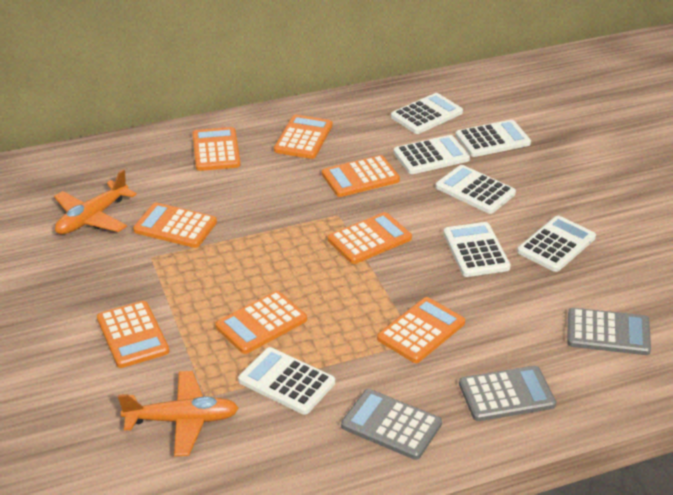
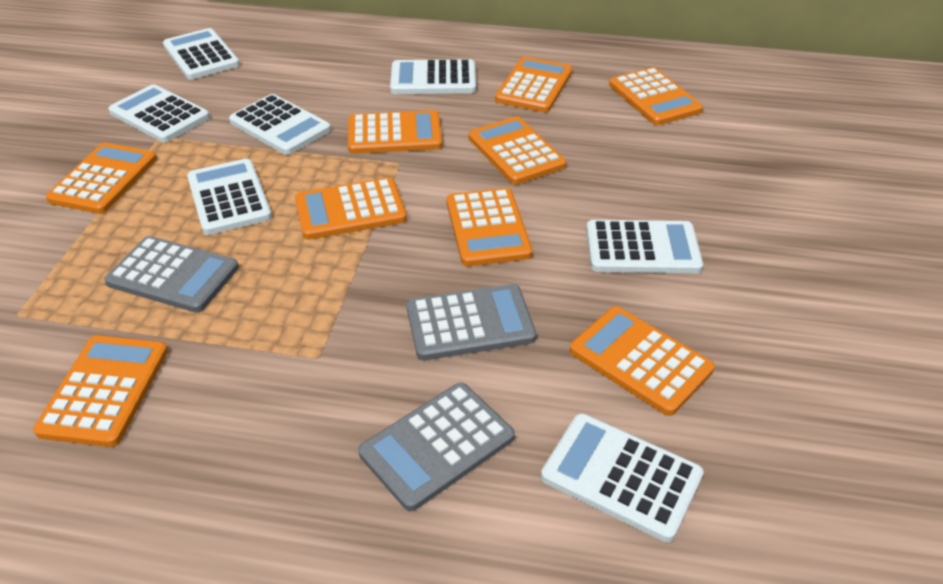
orange calculator: 8 -> 9
orange plane: 2 -> 0

